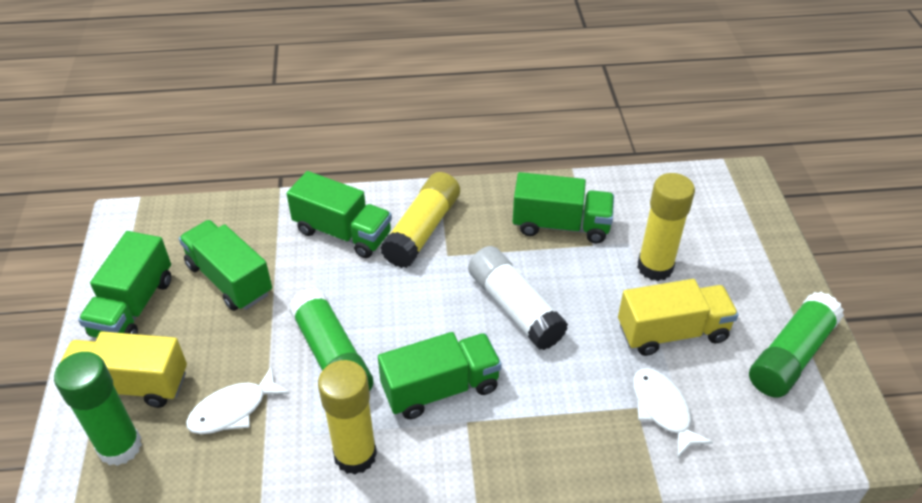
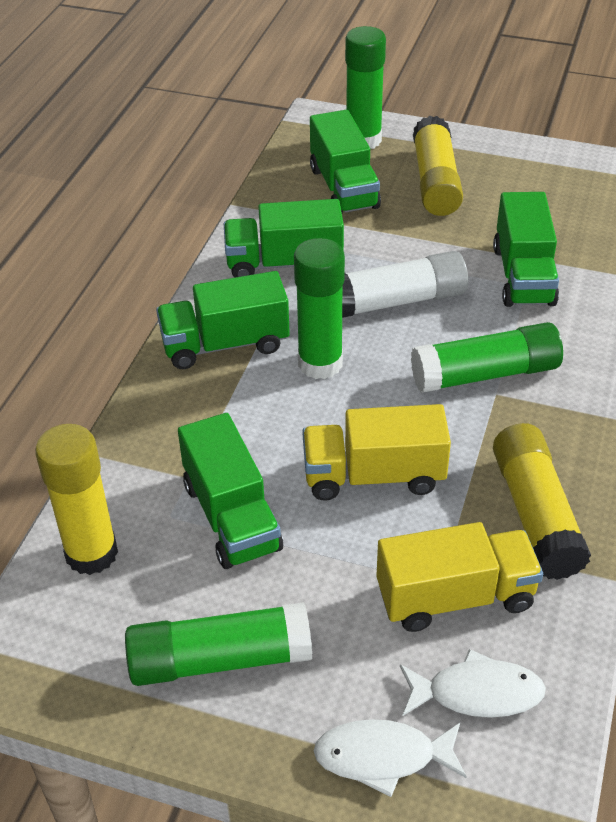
green glue stick: 3 -> 4

